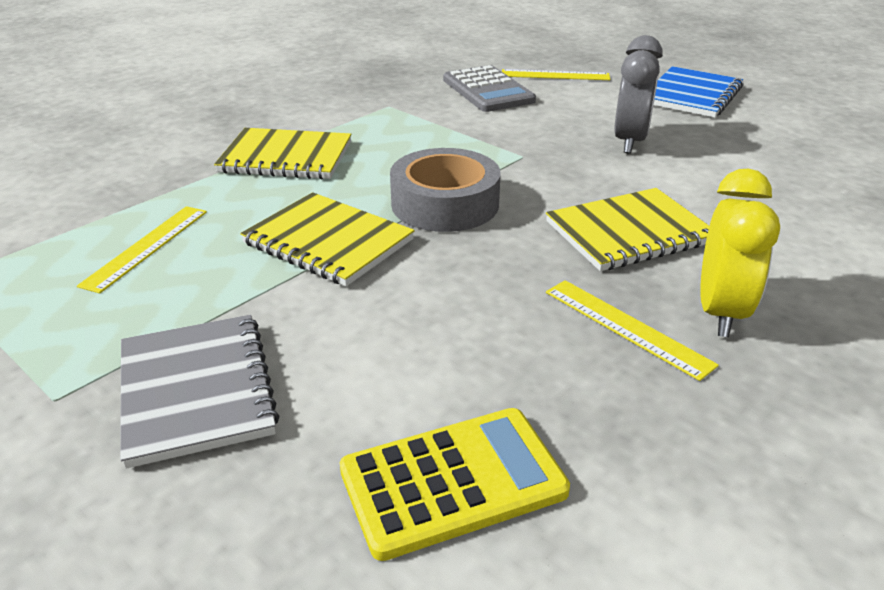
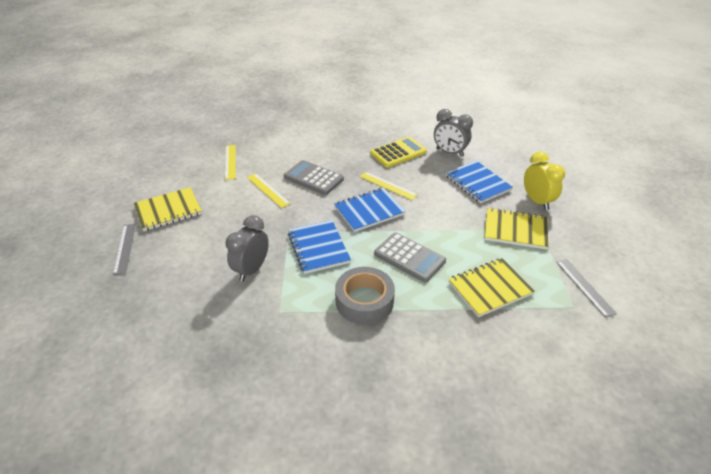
blue notebook: 1 -> 3
grey calculator: 1 -> 2
grey clock: 1 -> 2
grey notebook: 1 -> 0
grey ruler: 0 -> 2

